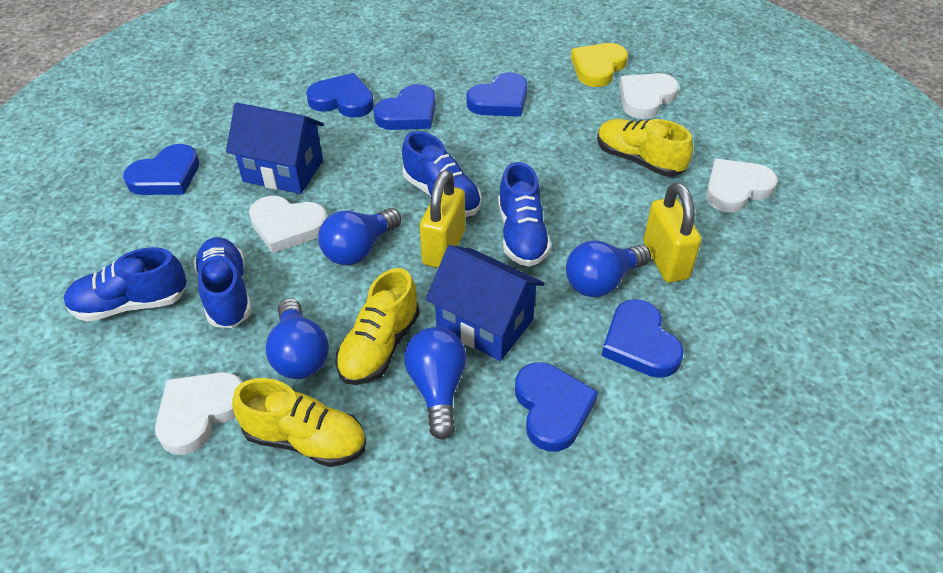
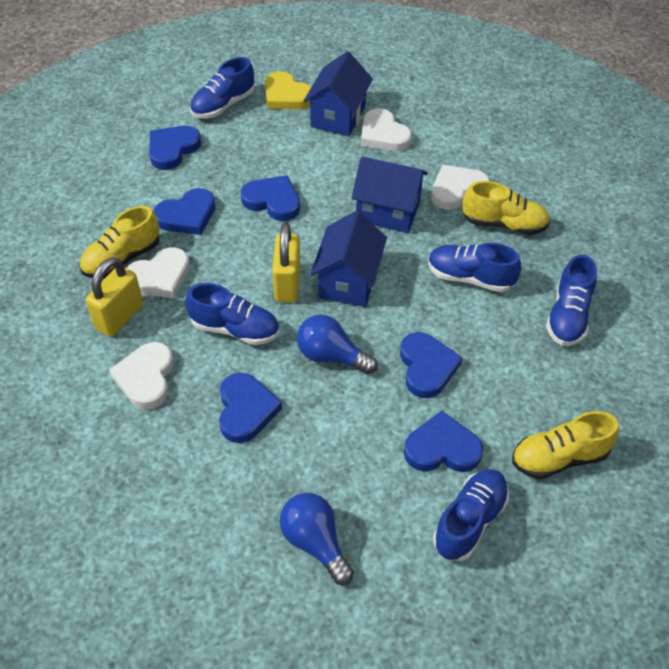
blue house: 2 -> 3
blue light bulb: 4 -> 2
blue shoe: 4 -> 5

